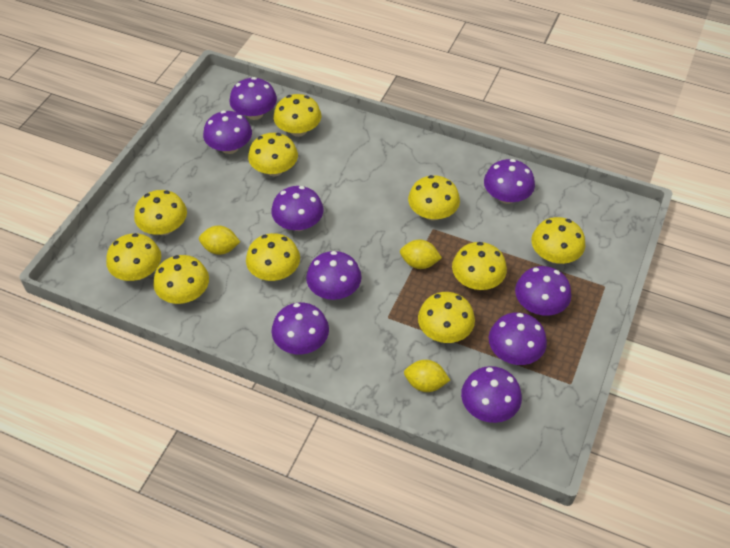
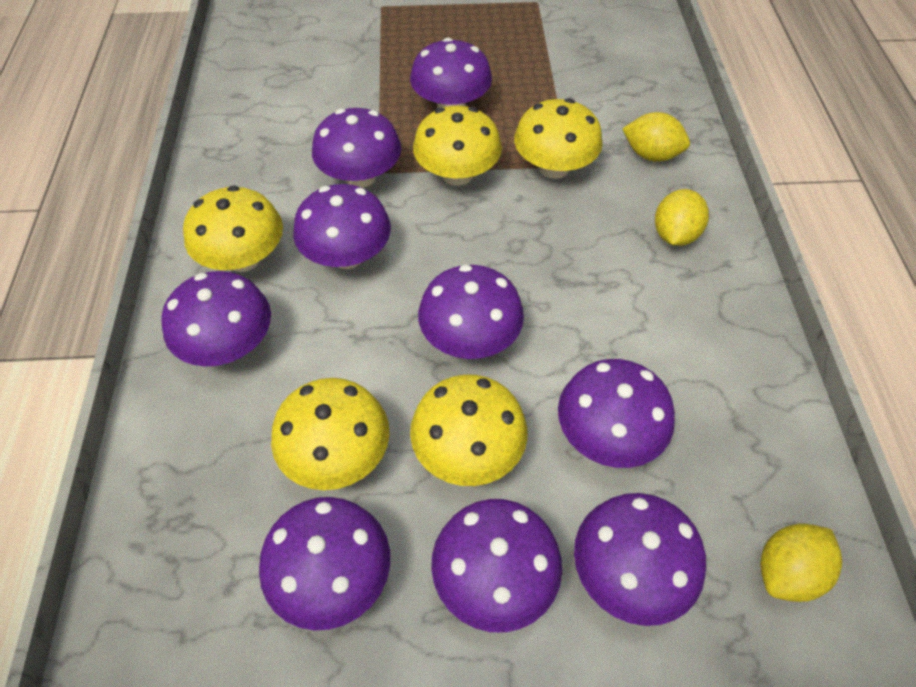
yellow mushroom: 10 -> 5

